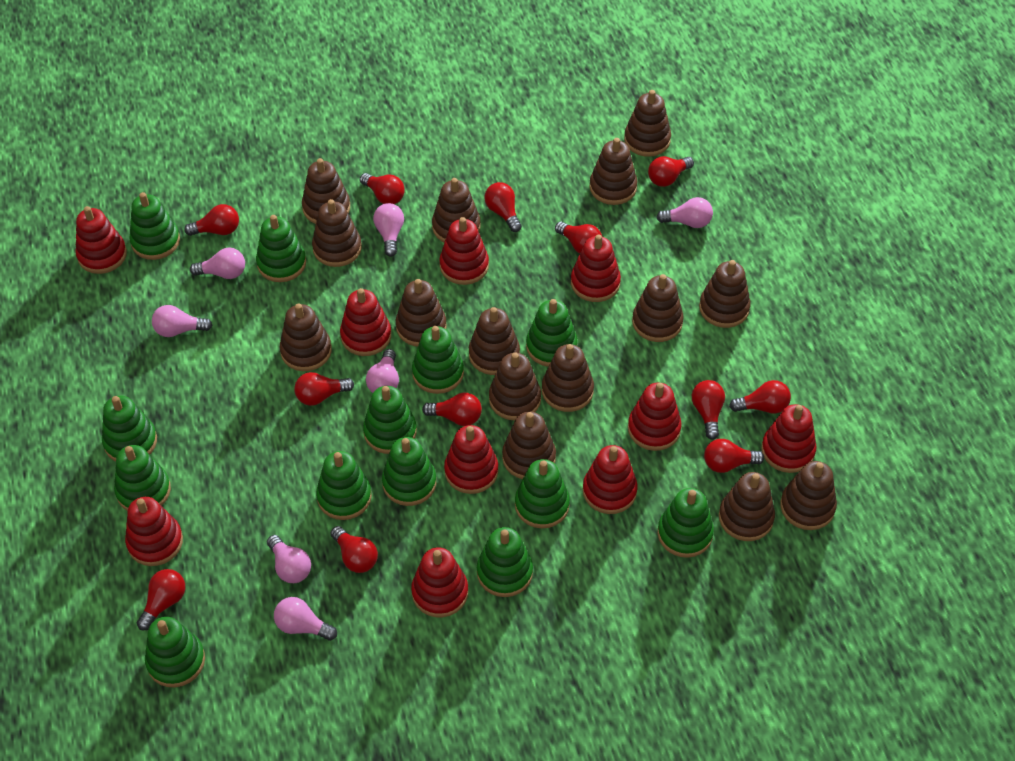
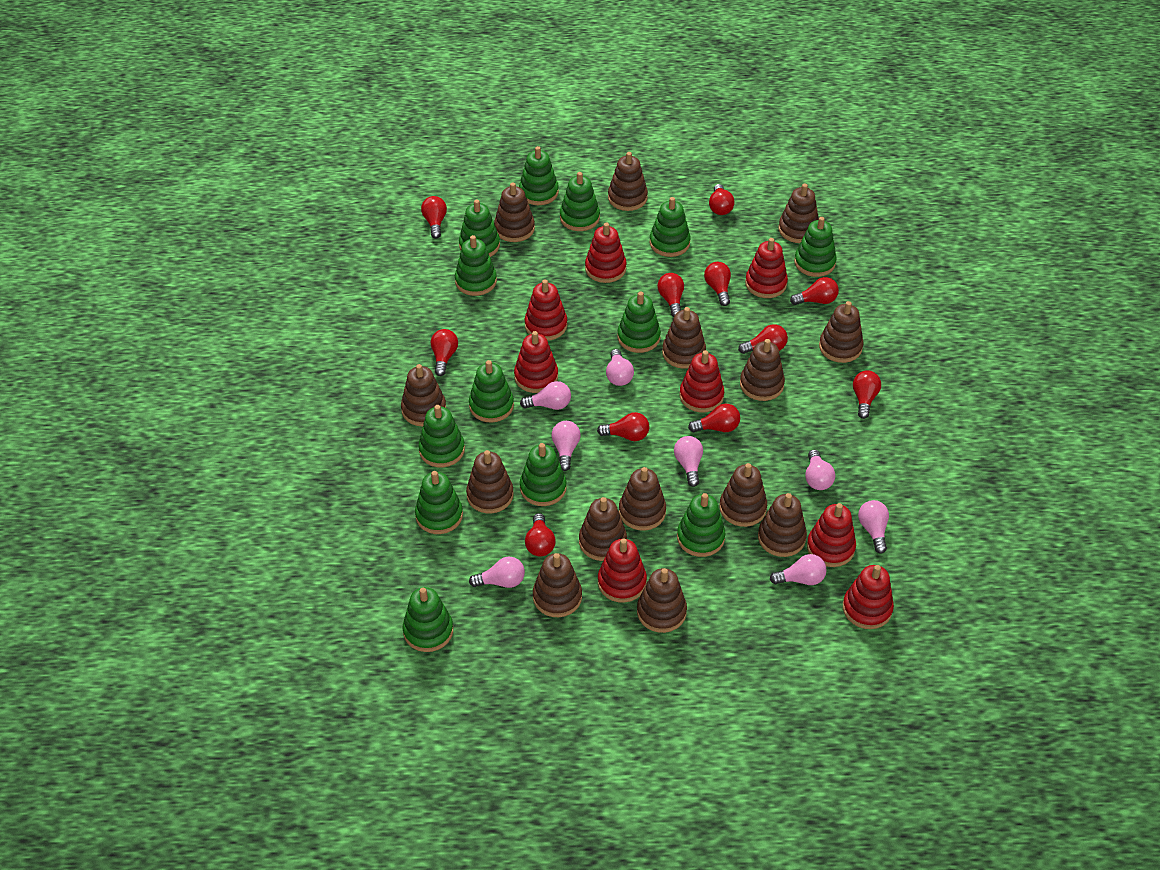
brown stacking toy: 15 -> 14
pink light bulb: 7 -> 8
red light bulb: 12 -> 11
red stacking toy: 10 -> 8

